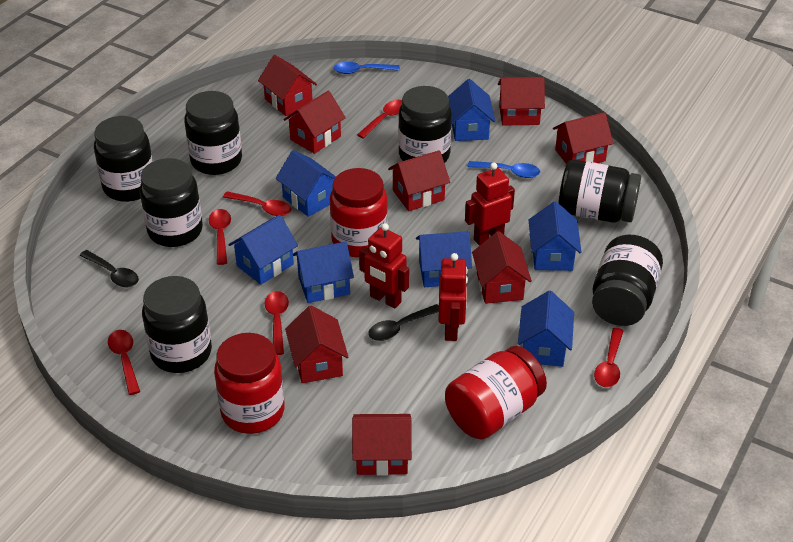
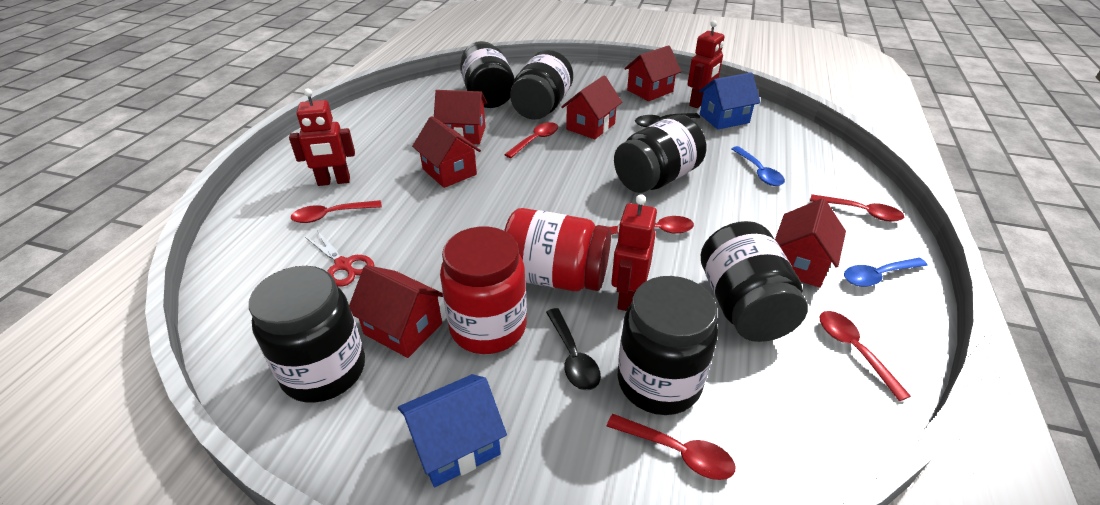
black jar: 7 -> 6
blue house: 7 -> 2
red house: 8 -> 6
red jar: 3 -> 2
red scissors: 0 -> 1

